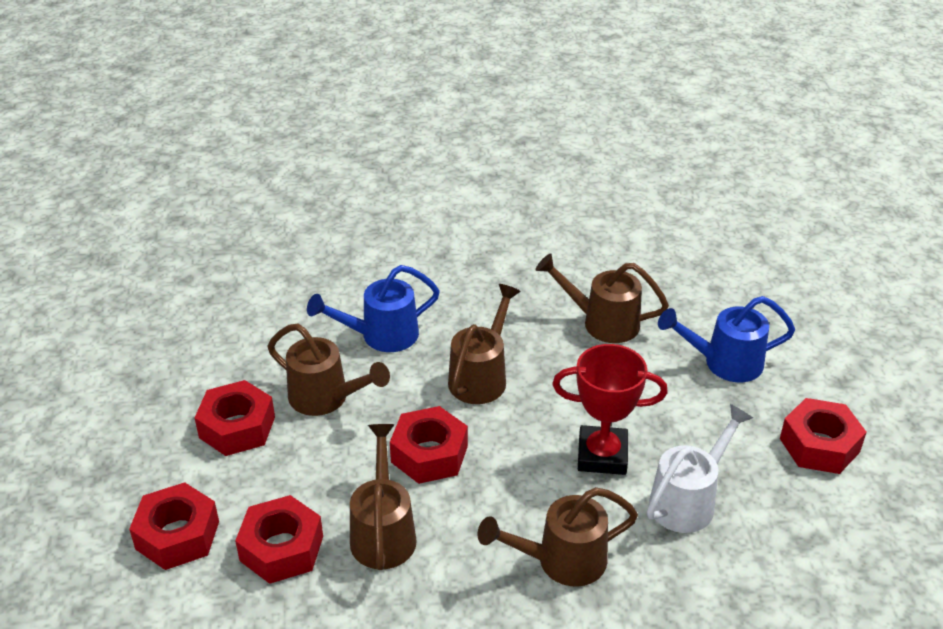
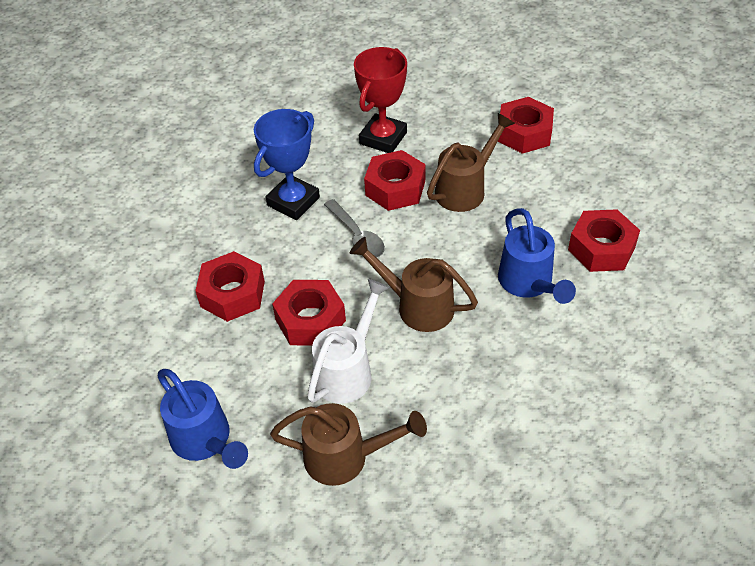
blue trophy: 0 -> 1
brown watering can: 5 -> 3
grey spoon: 0 -> 1

